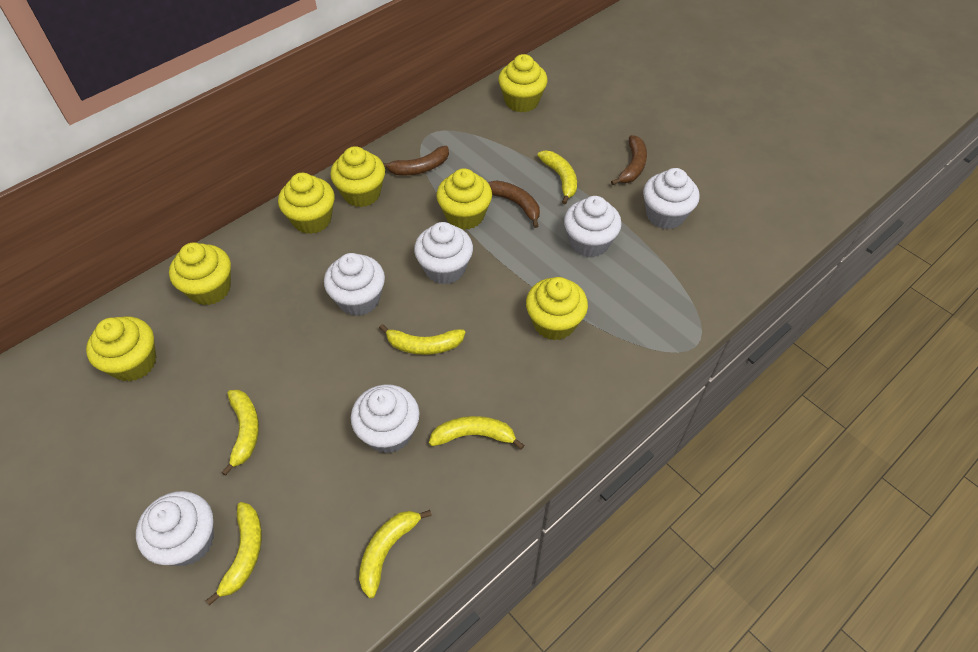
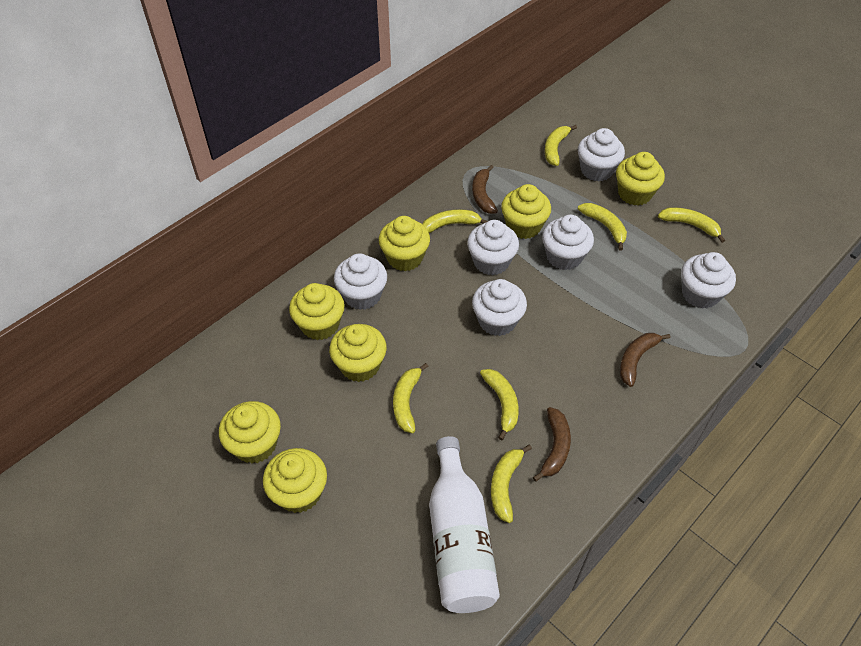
white bottle: 0 -> 1
yellow banana: 6 -> 7

